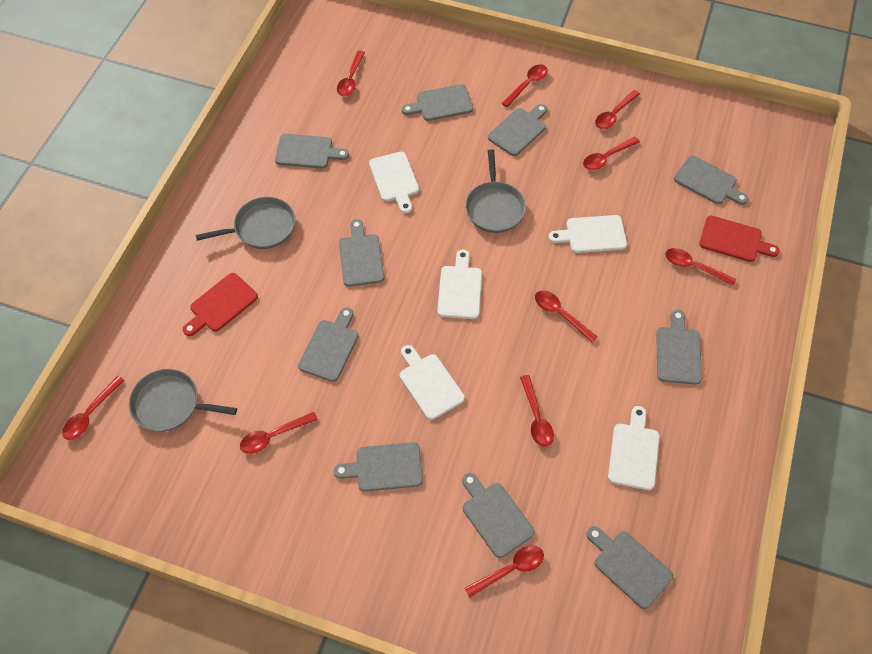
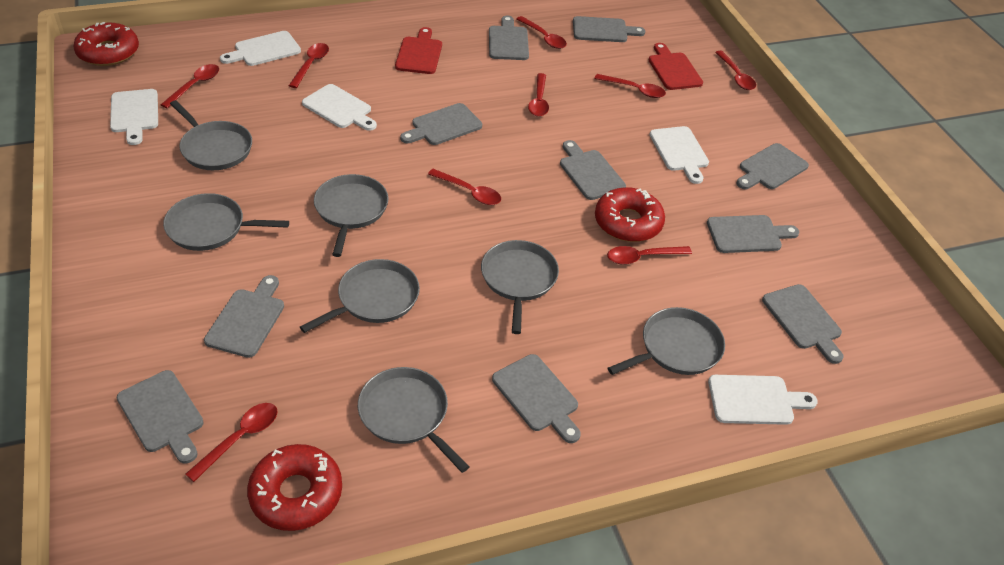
grey pan: 3 -> 7
red donut: 0 -> 3
red spoon: 10 -> 9

